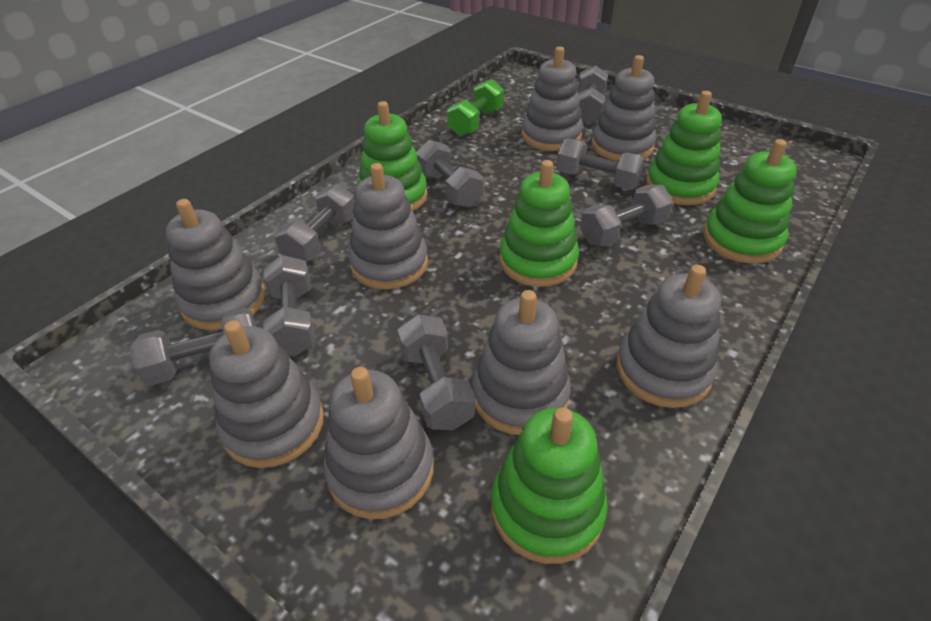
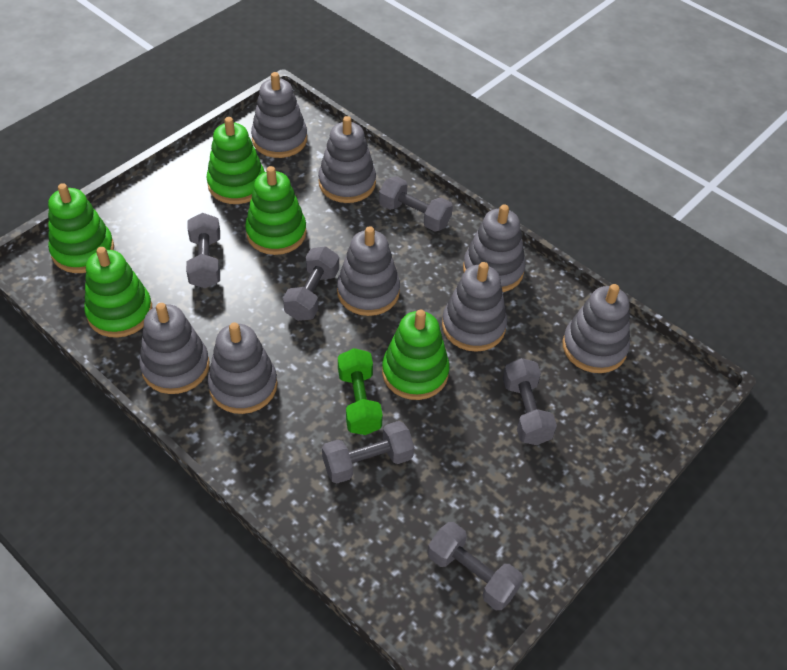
grey dumbbell: 8 -> 6

